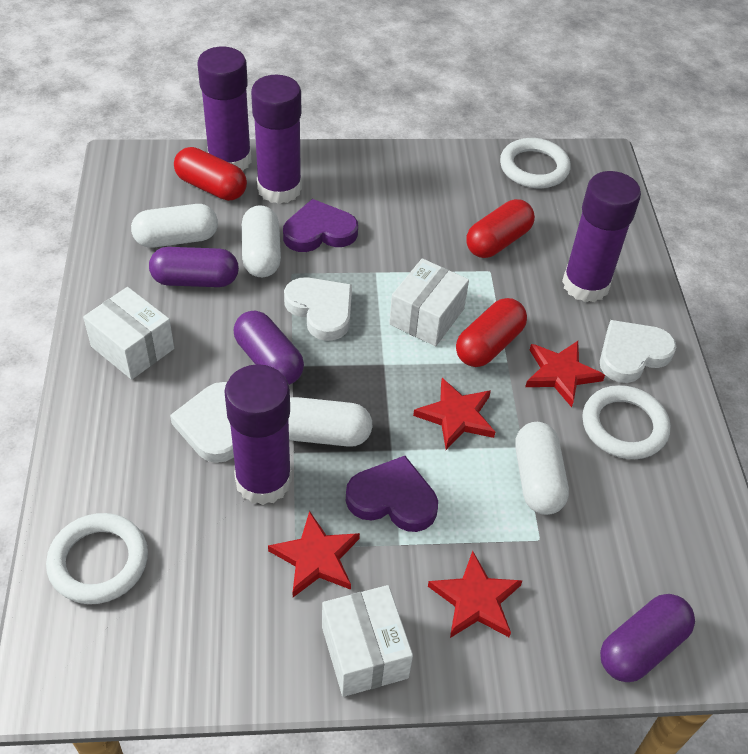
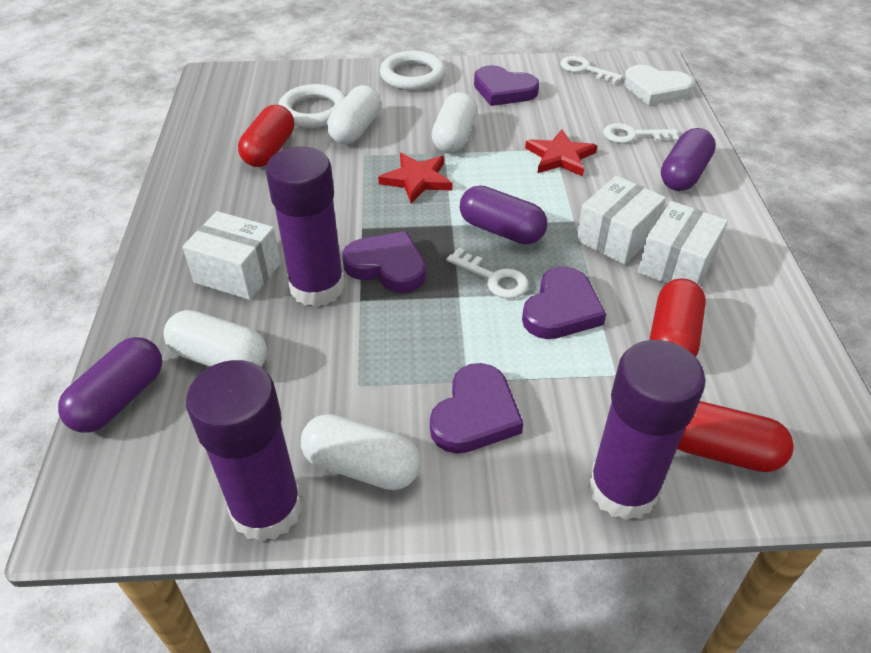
purple glue stick: 4 -> 3
purple heart: 2 -> 4
red star: 4 -> 2
white heart: 3 -> 1
white key: 0 -> 3
white ring: 3 -> 2

